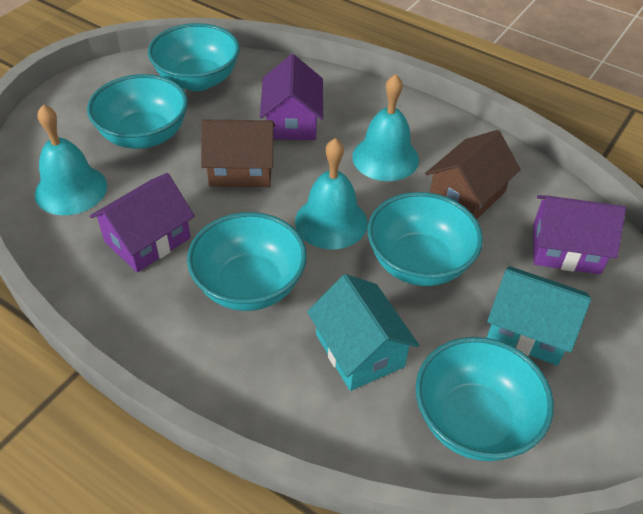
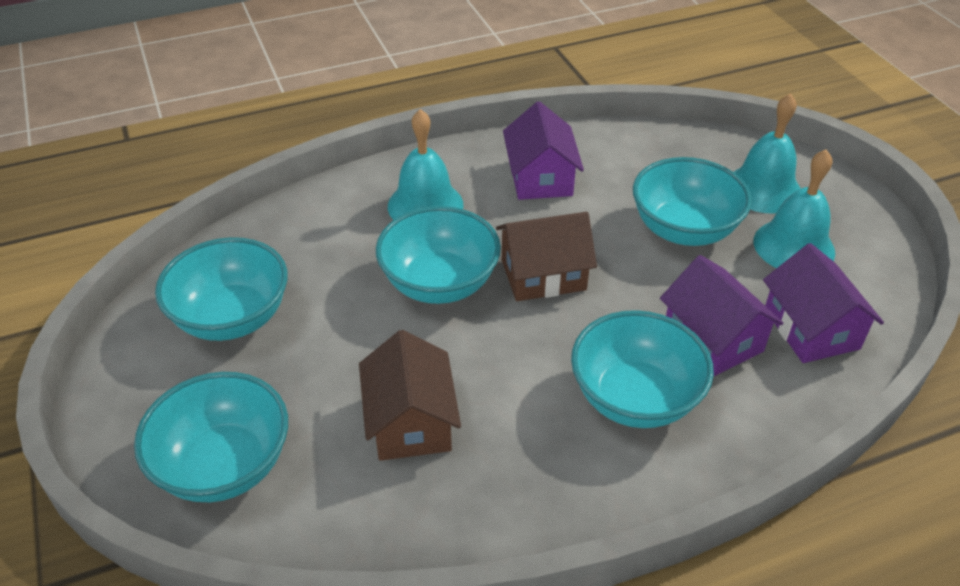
turquoise house: 2 -> 0

